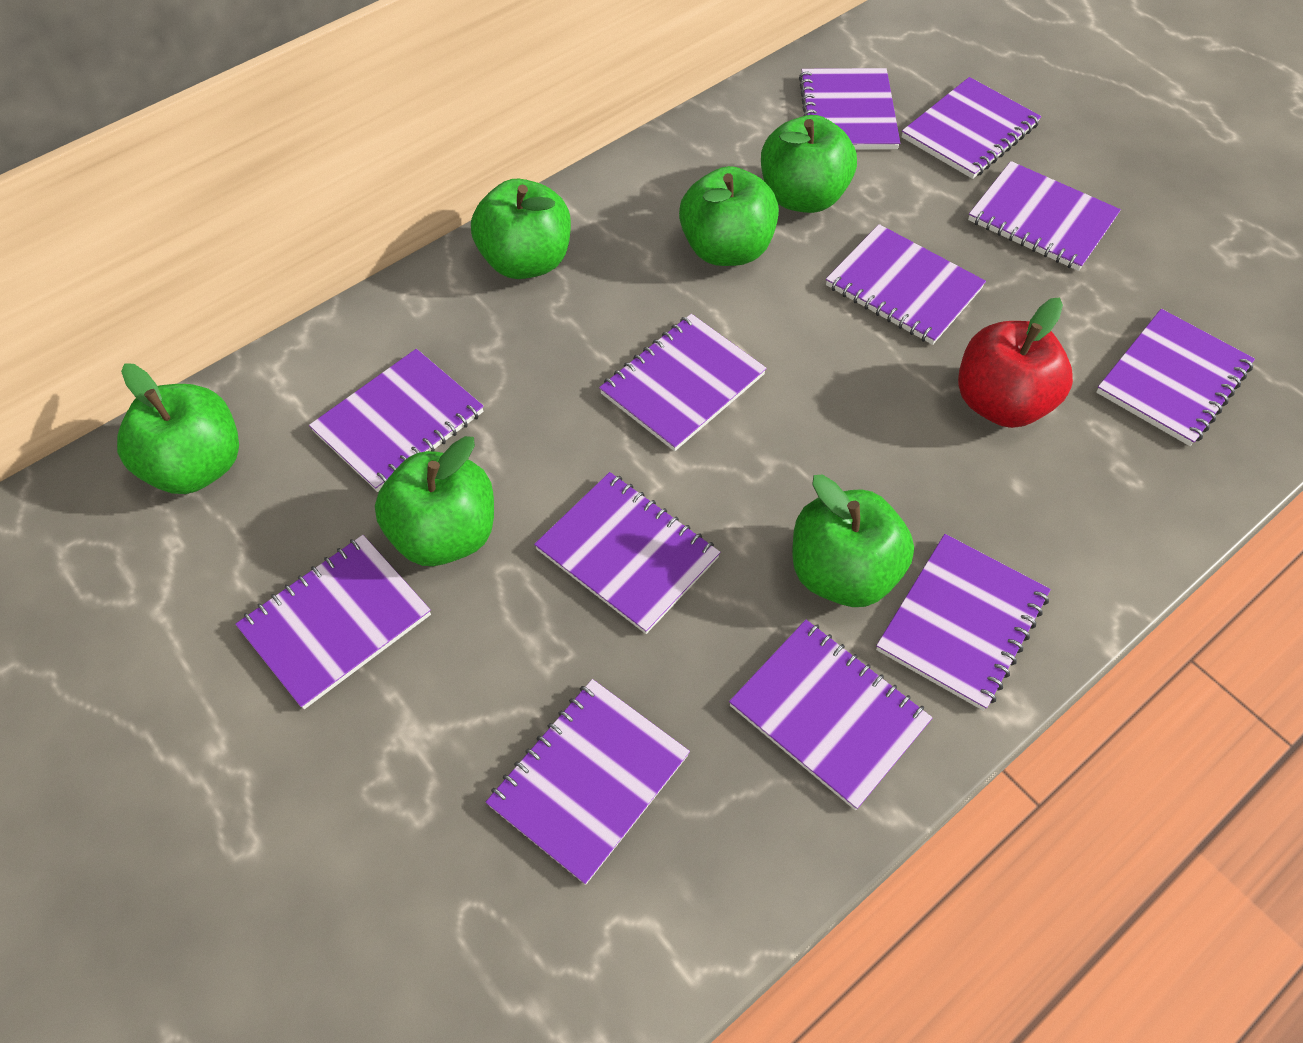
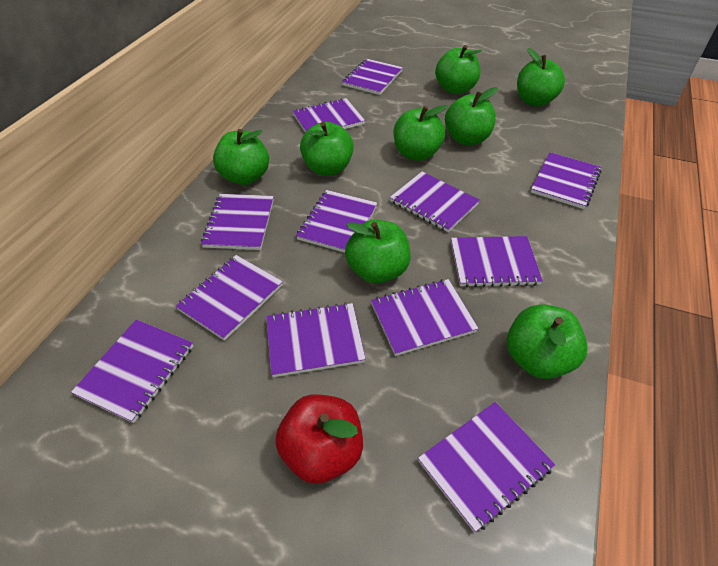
green apple: 6 -> 8

